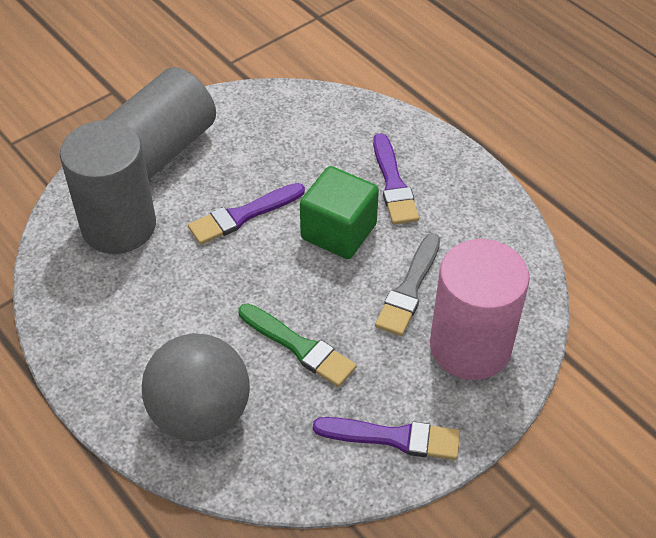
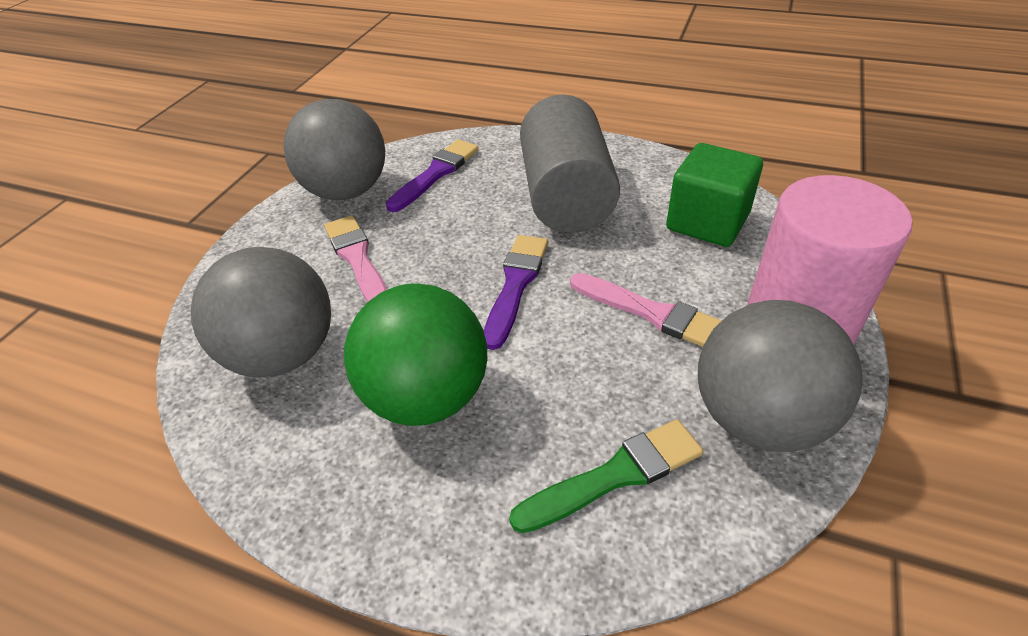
green ball: 0 -> 1
grey ball: 1 -> 3
grey brush: 1 -> 0
grey cylinder: 2 -> 1
pink brush: 0 -> 2
purple brush: 3 -> 2

